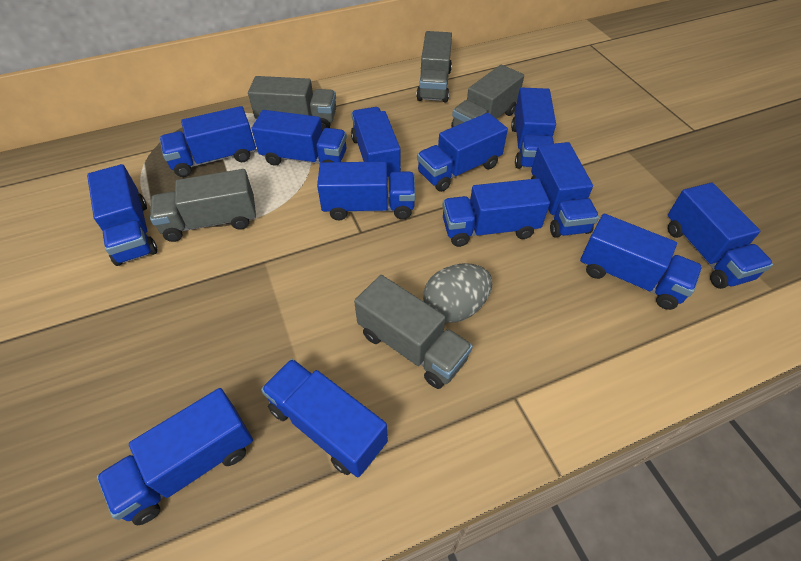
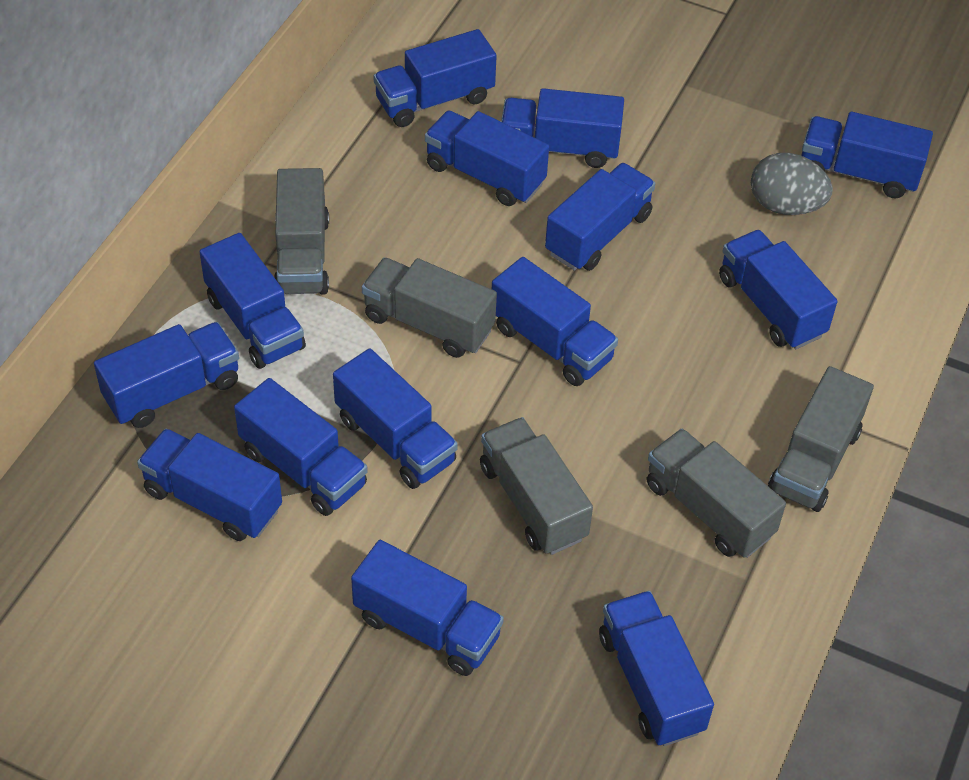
blue truck: 13 -> 14

